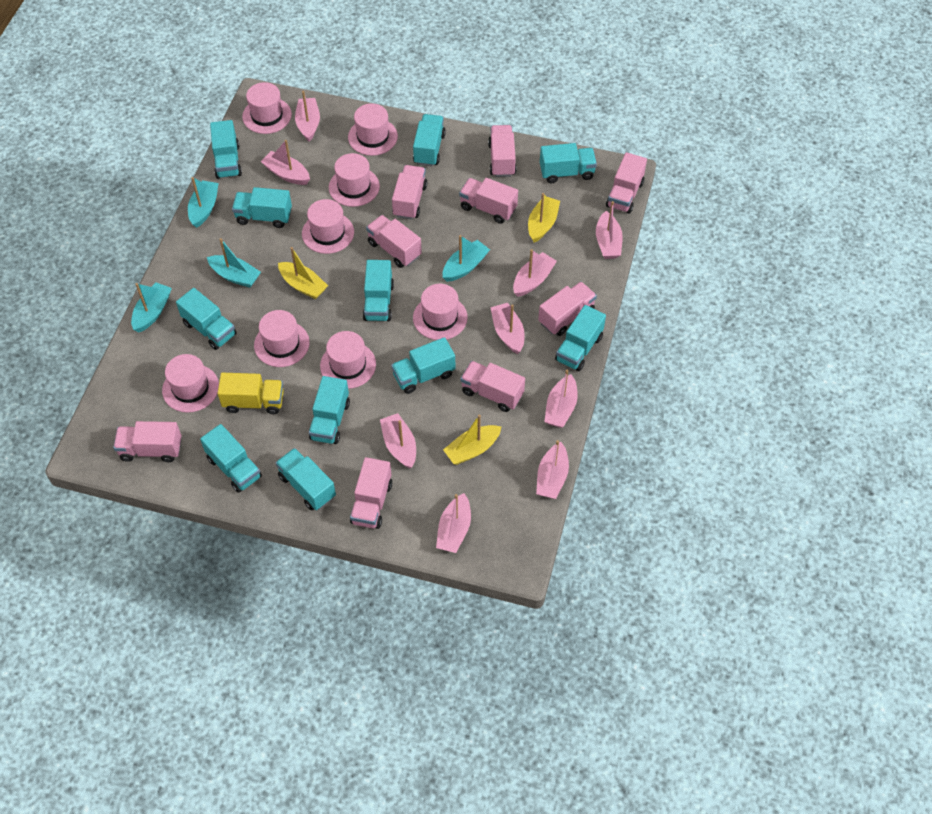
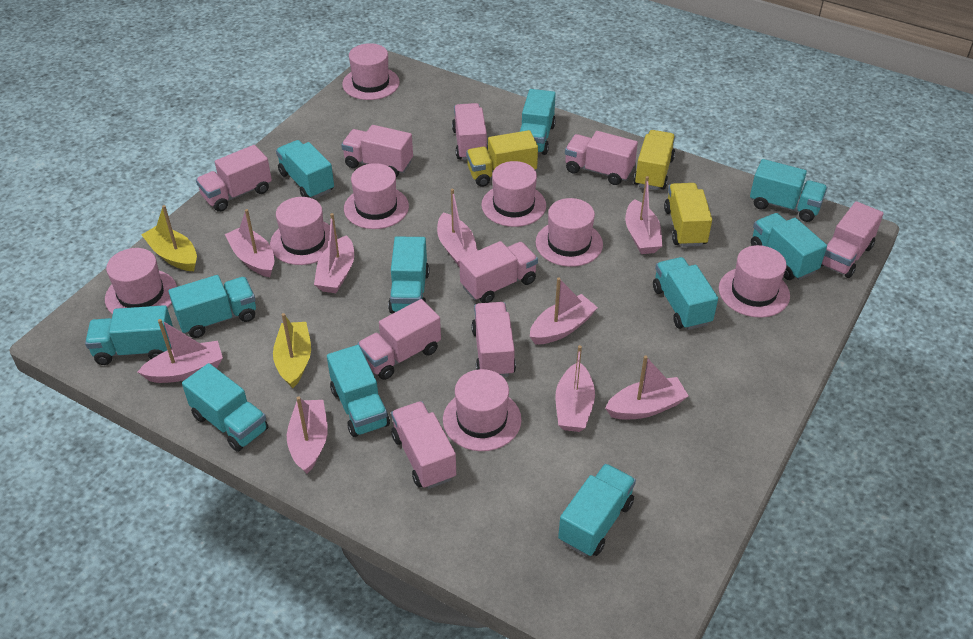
turquoise boat: 4 -> 0
yellow boat: 3 -> 2
yellow truck: 1 -> 3

